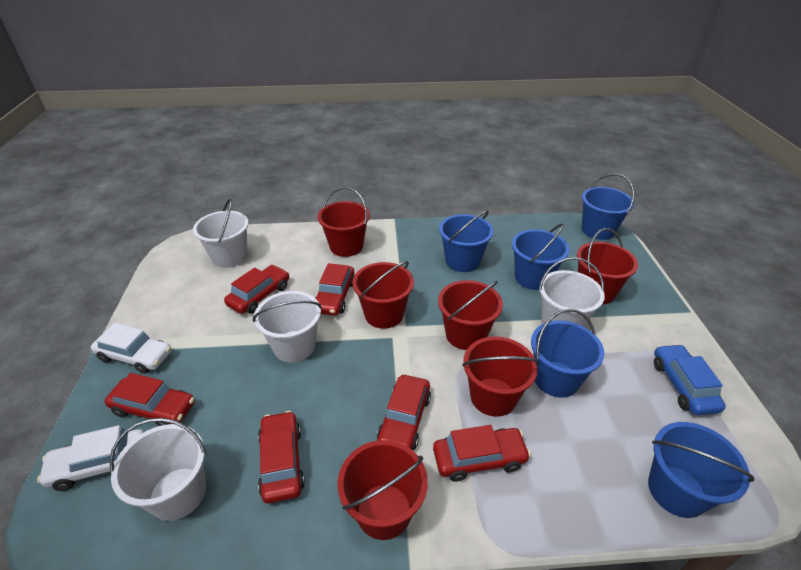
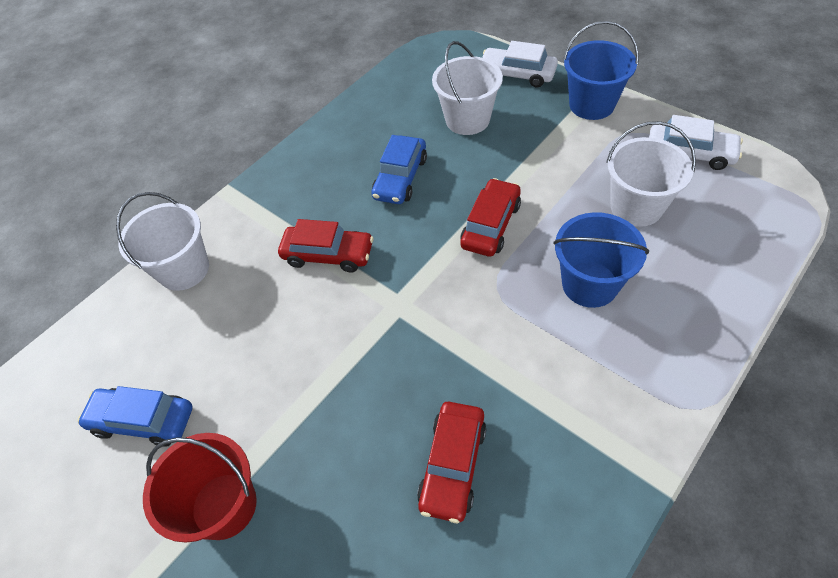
blue bucket: 5 -> 2
blue car: 1 -> 2
red bucket: 6 -> 1
red car: 6 -> 3
white bucket: 4 -> 3

